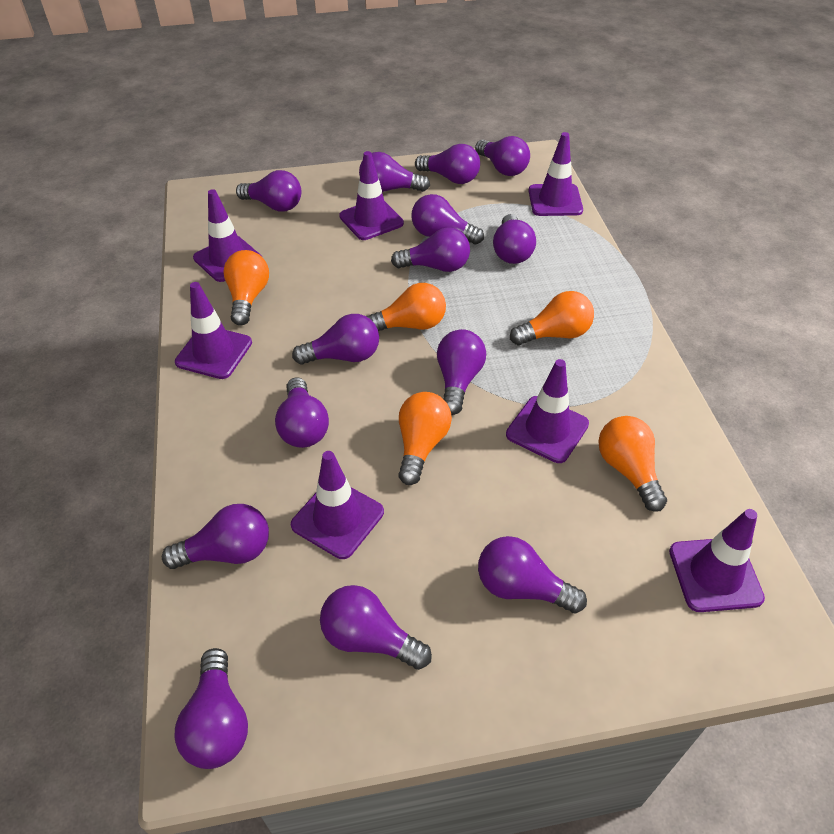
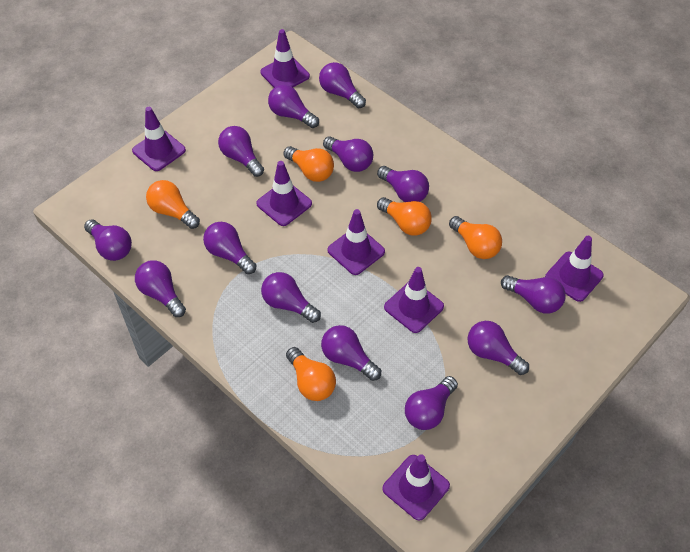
purple light bulb: 14 -> 13

